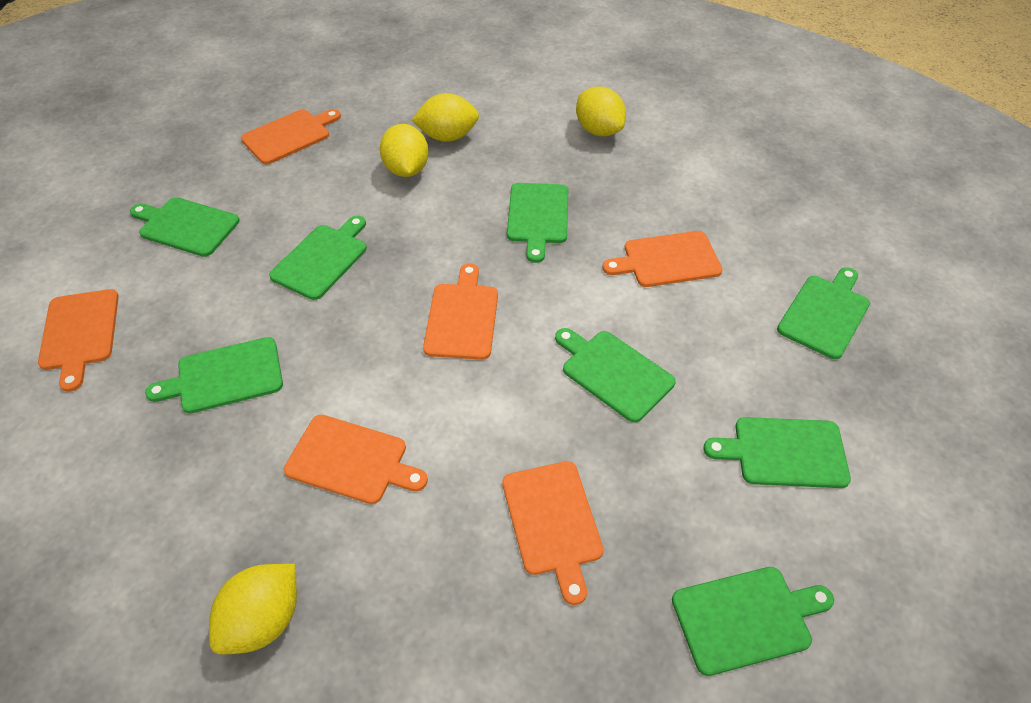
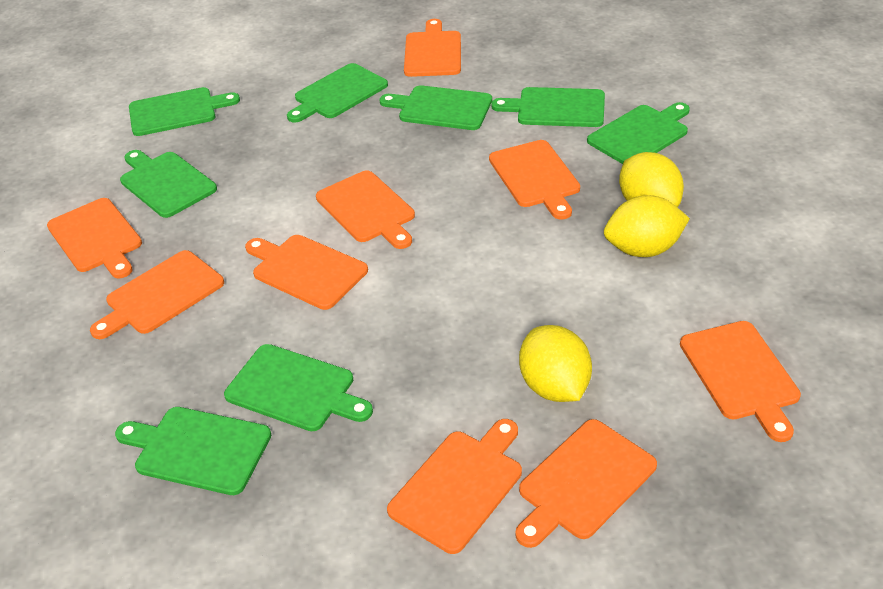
orange cutting board: 6 -> 9
yellow lemon: 4 -> 3

